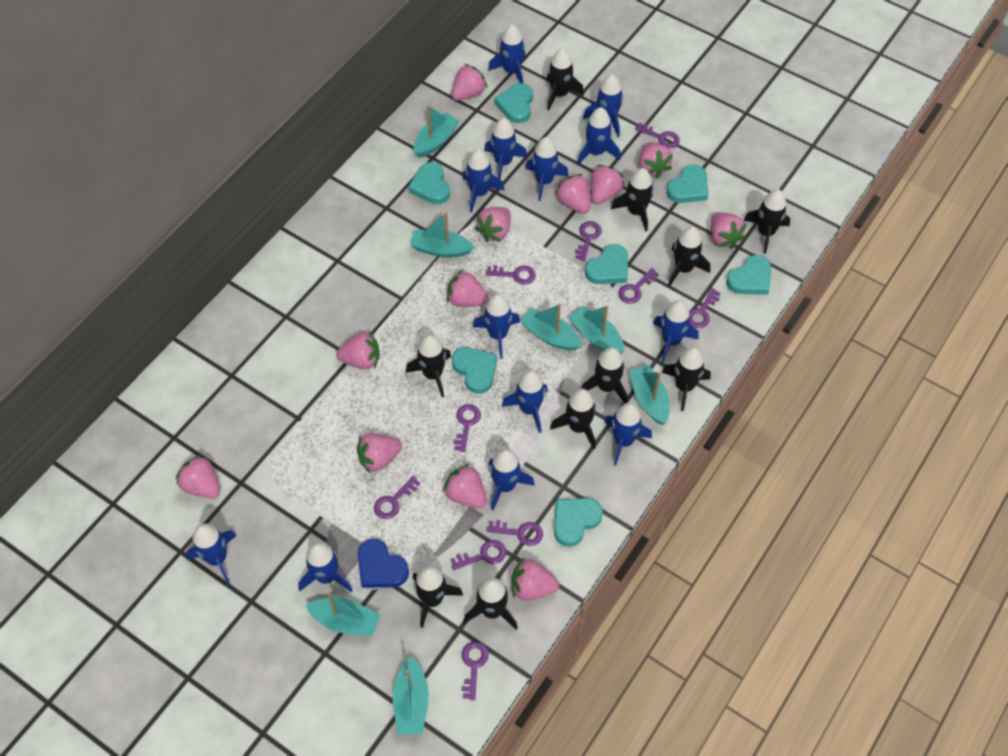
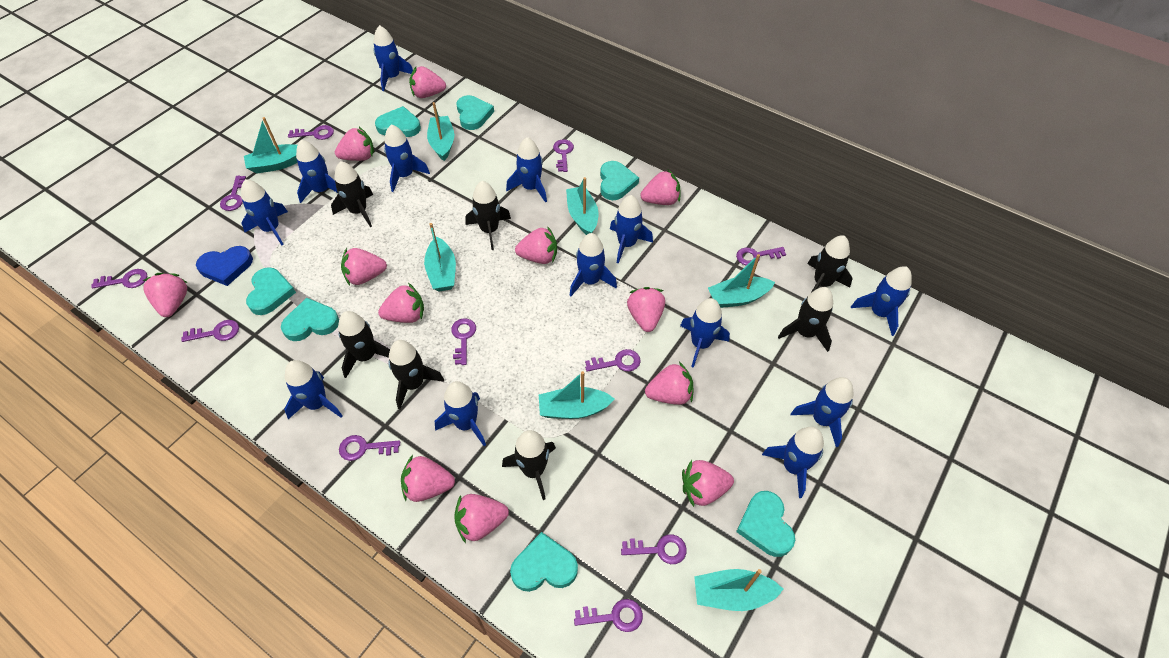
black rocket: 10 -> 7
purple key: 10 -> 11

